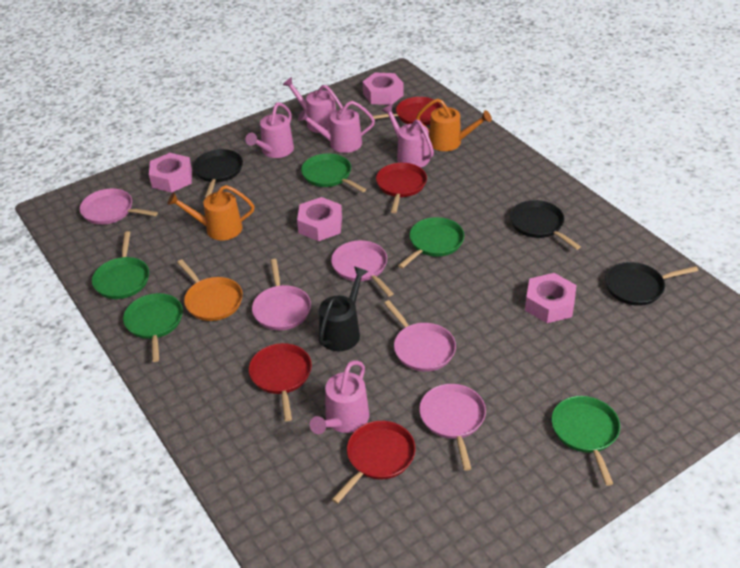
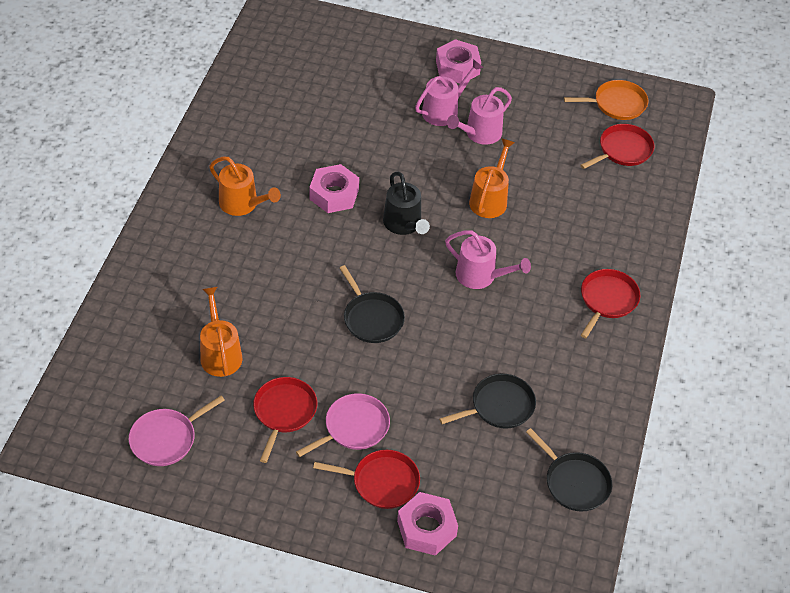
green pan: 5 -> 0
orange watering can: 2 -> 3
pink nut: 4 -> 3
pink pan: 5 -> 2
pink watering can: 5 -> 3

